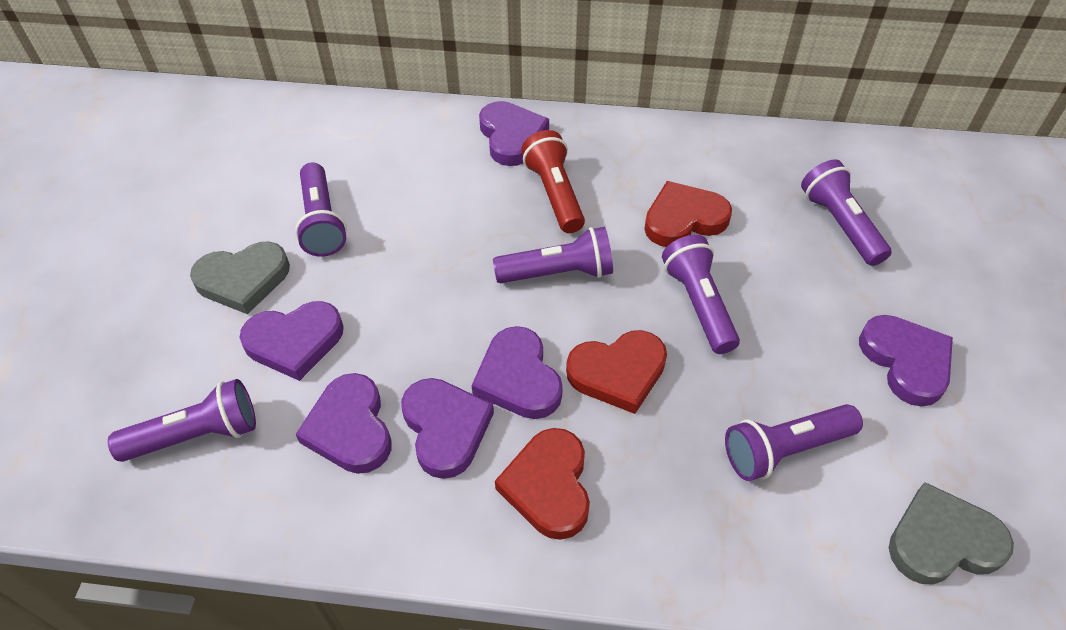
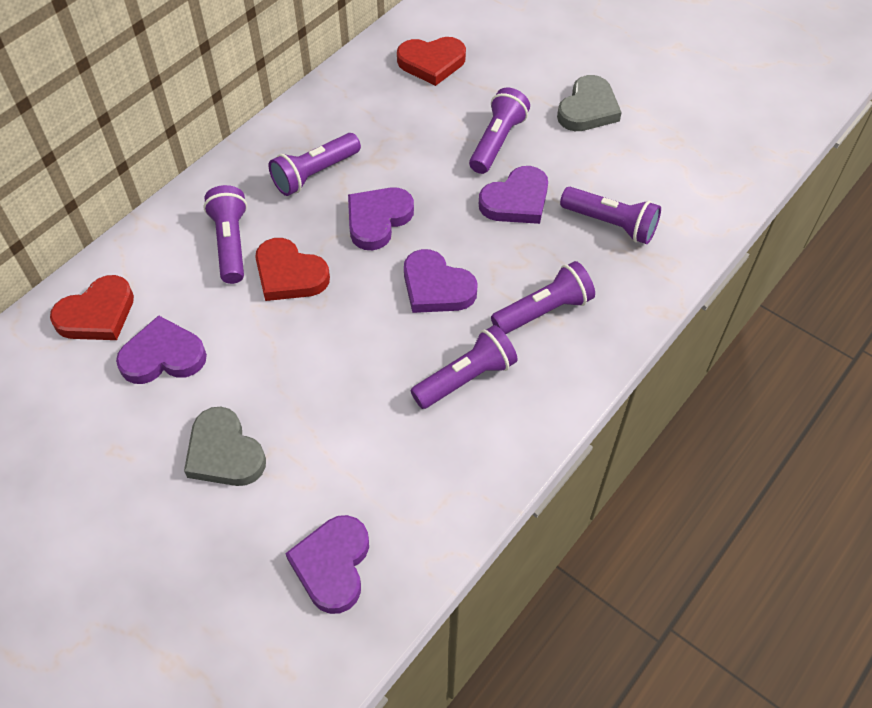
purple heart: 6 -> 5
red flashlight: 1 -> 0

